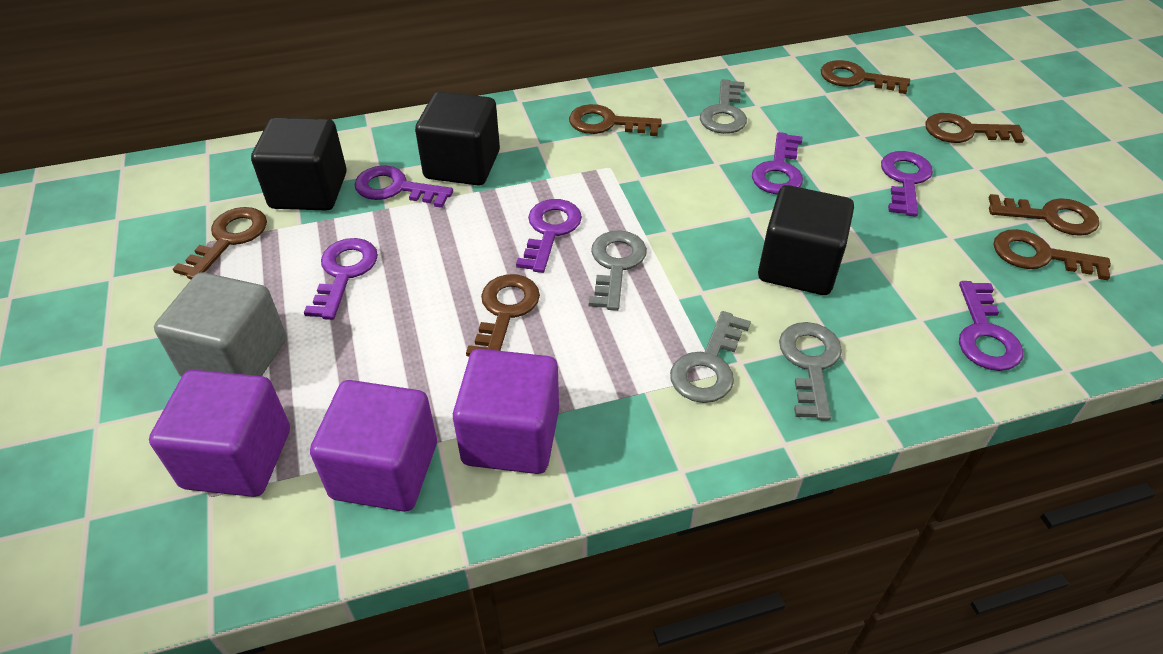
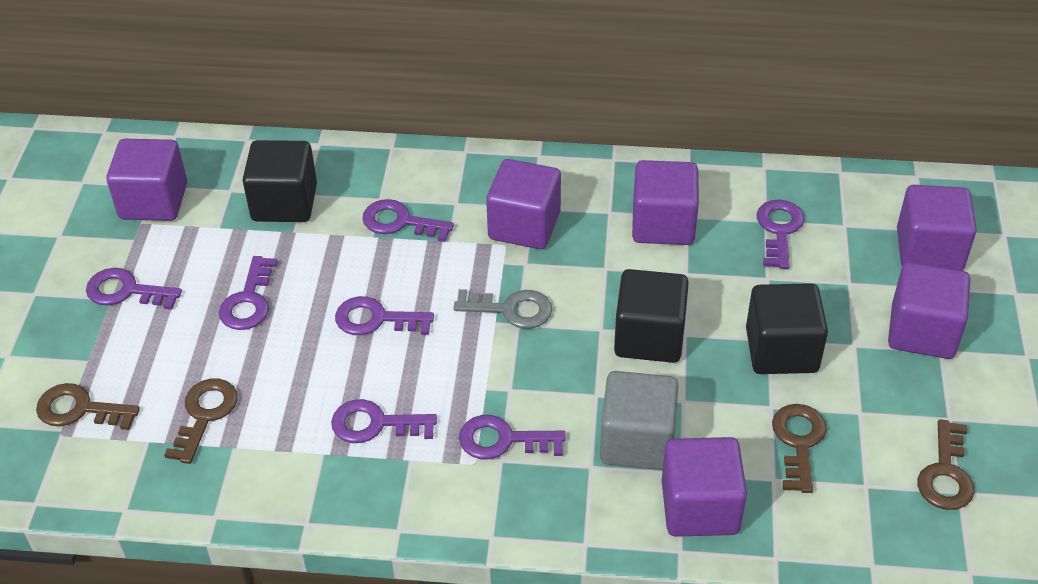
brown key: 7 -> 4
grey key: 4 -> 1
purple cube: 3 -> 6
purple key: 6 -> 7

